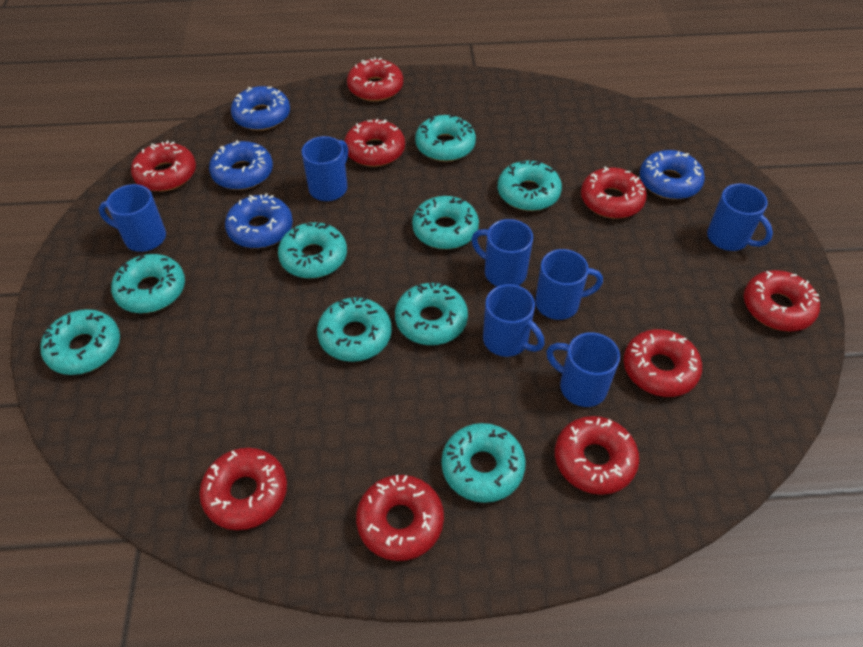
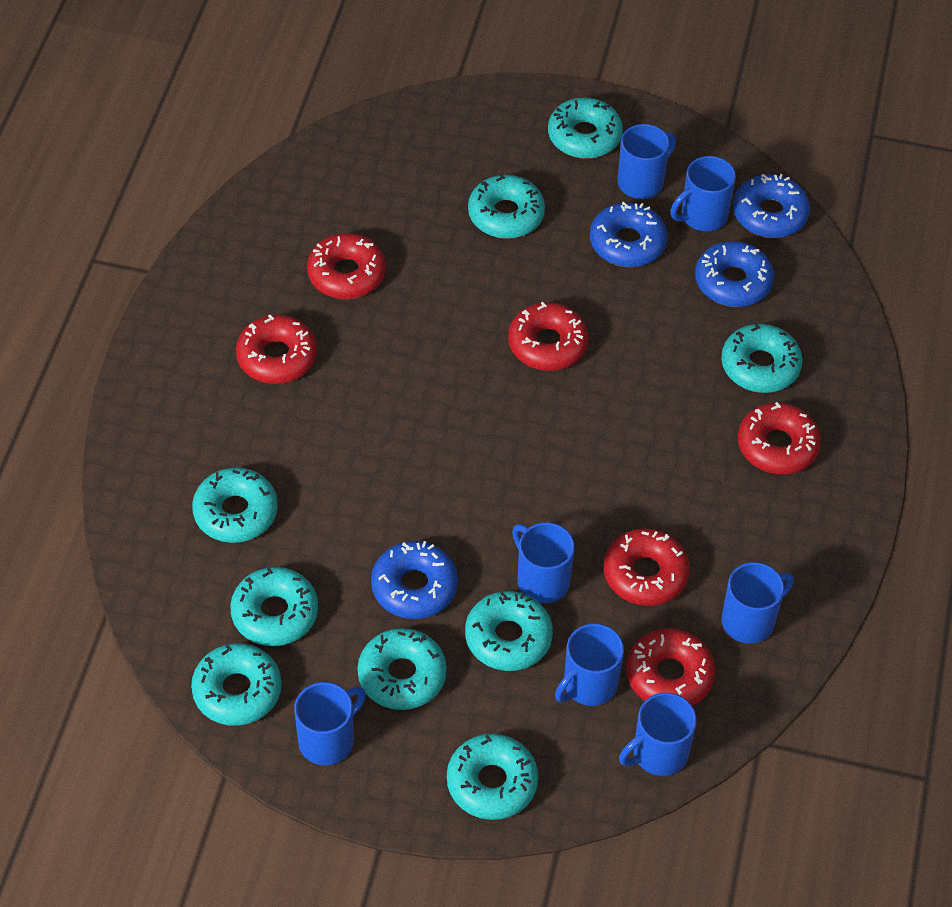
red donut: 9 -> 6

